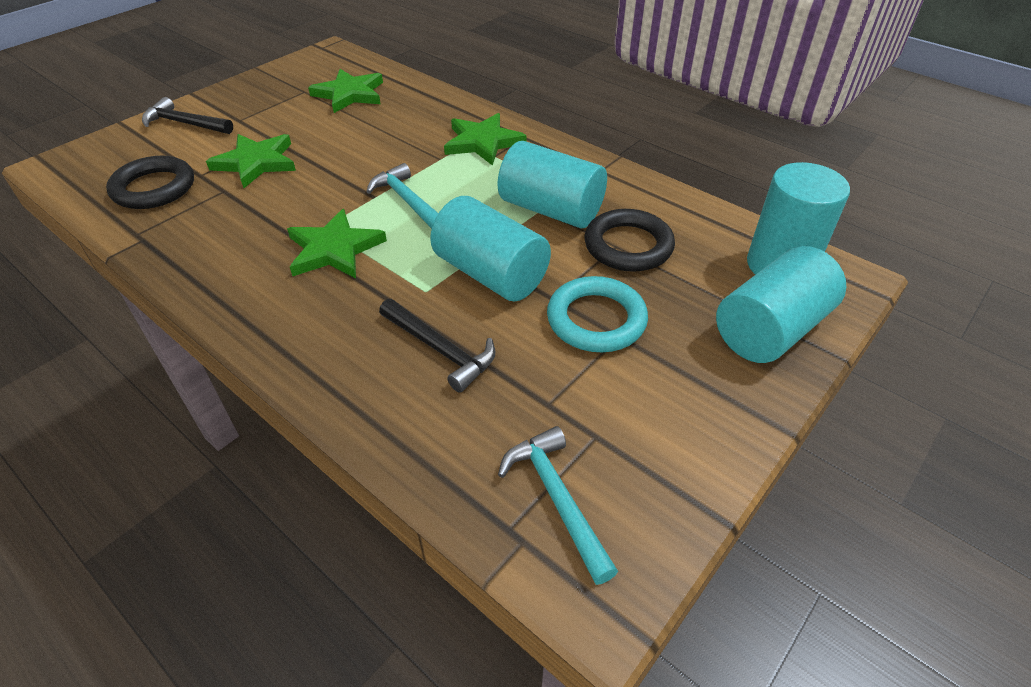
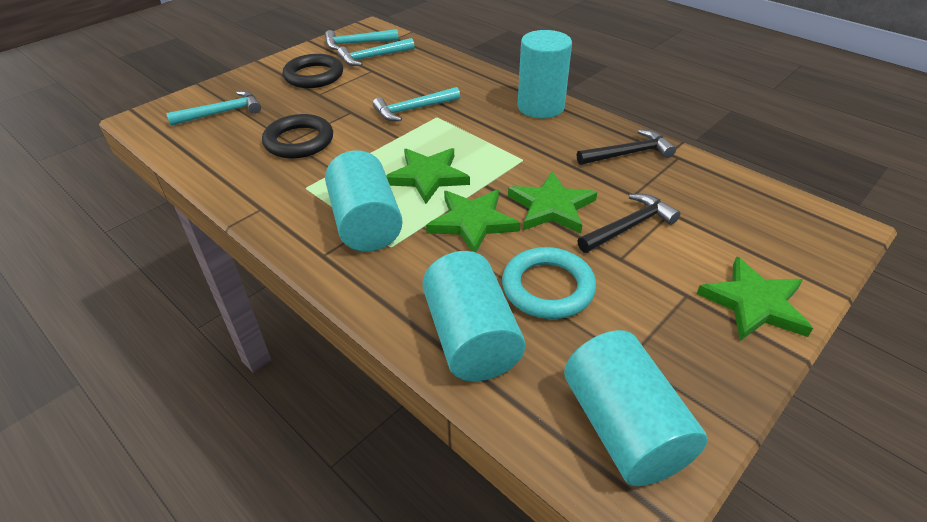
turquoise hammer: 2 -> 4

